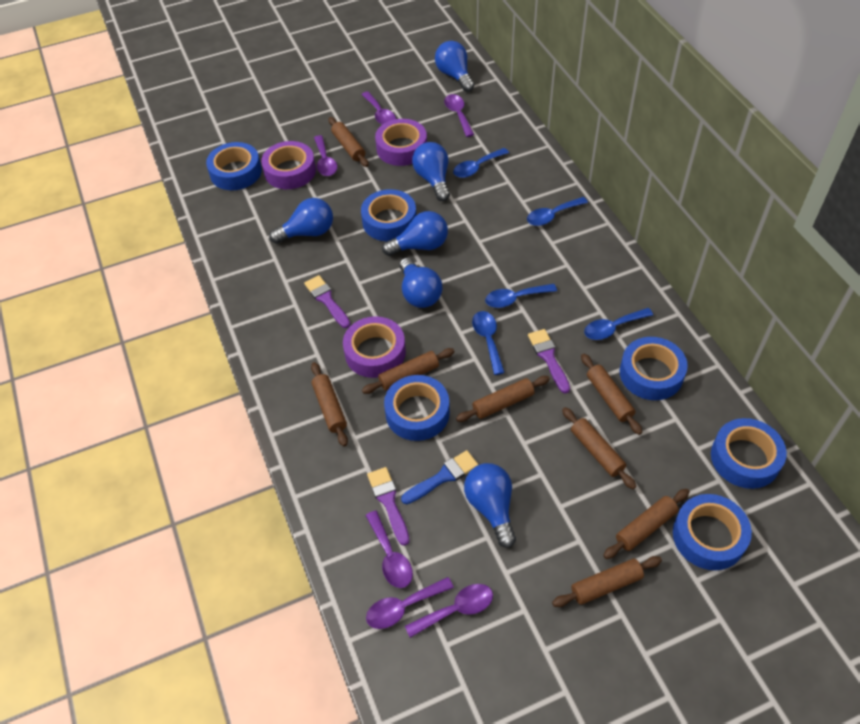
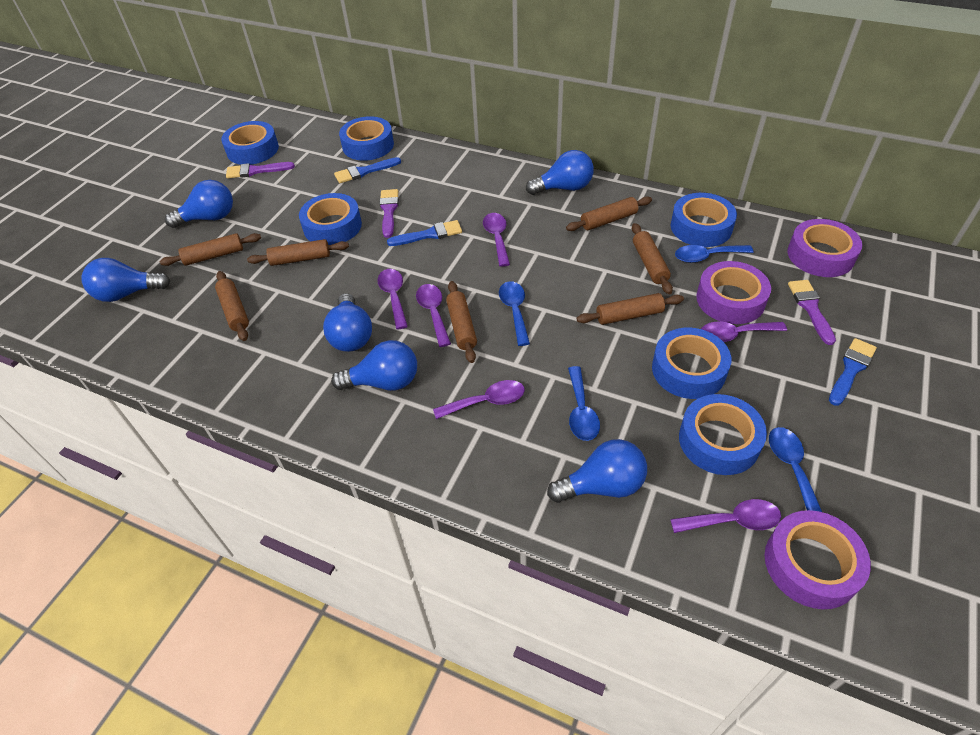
blue brush: 1 -> 3
blue spoon: 5 -> 4
brown rolling pin: 8 -> 7

